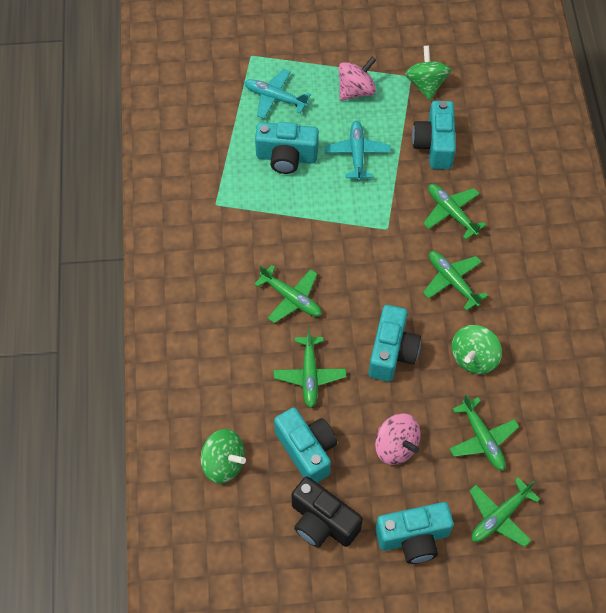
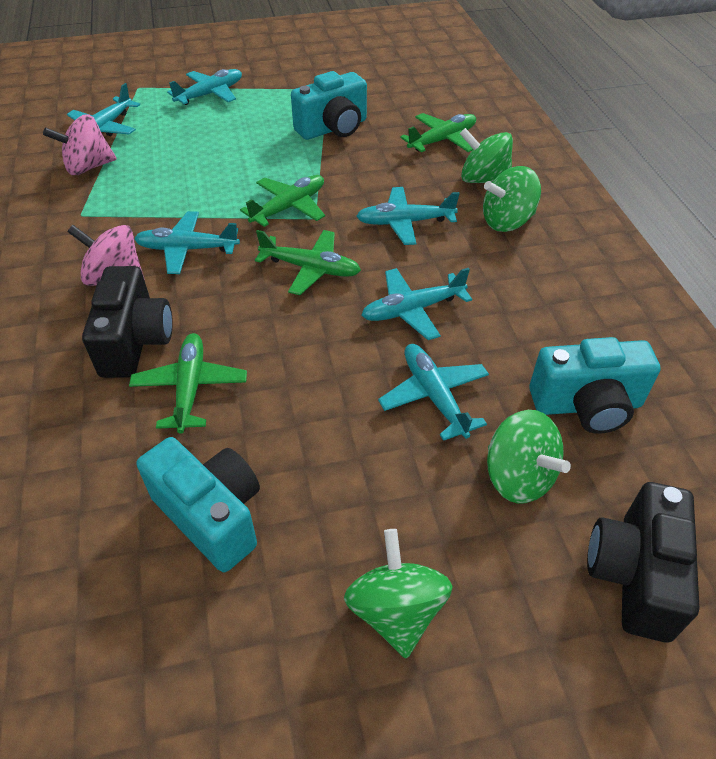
black camera: 1 -> 2
green plane: 6 -> 4
green spinning top: 3 -> 4
turquoise camera: 5 -> 3
turquoise plane: 2 -> 6

